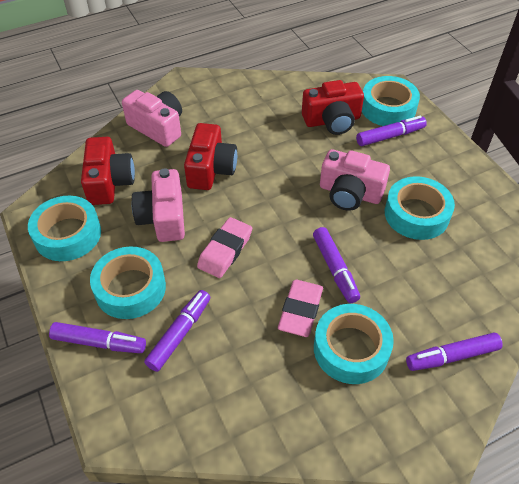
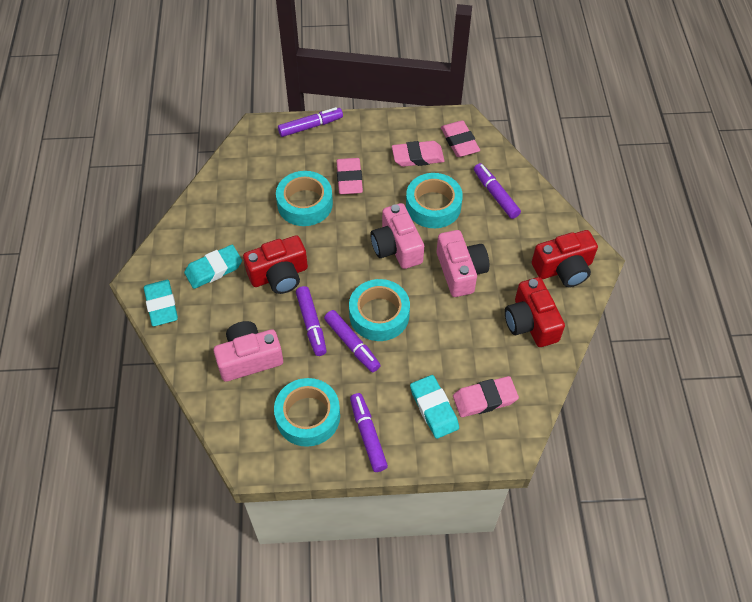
pink eraser: 2 -> 4
turquoise eraser: 0 -> 3
turquoise tape: 5 -> 4

